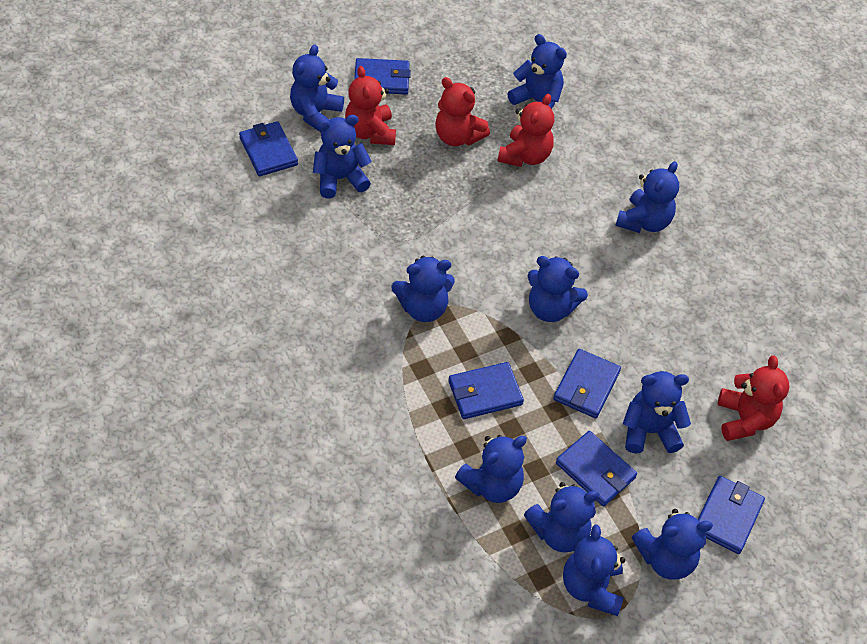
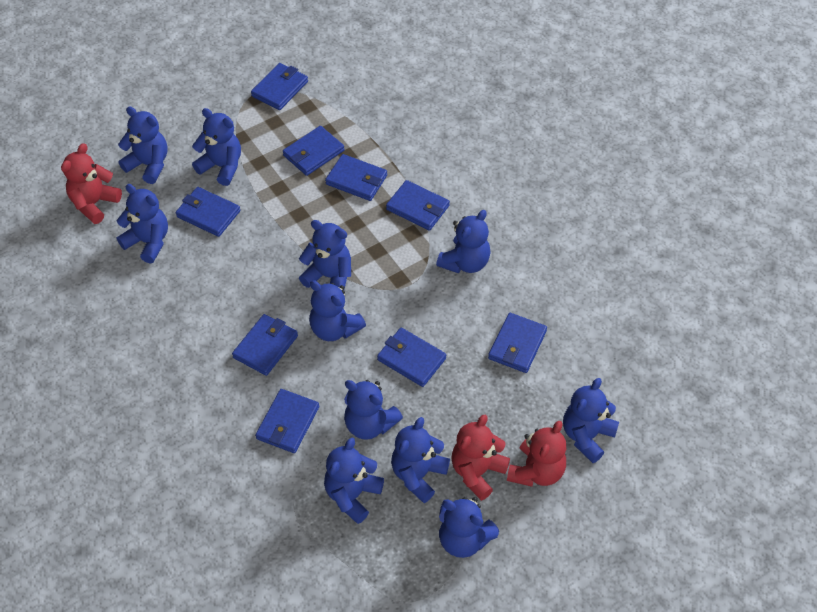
blue wallet: 6 -> 9
red teddy bear: 4 -> 3

